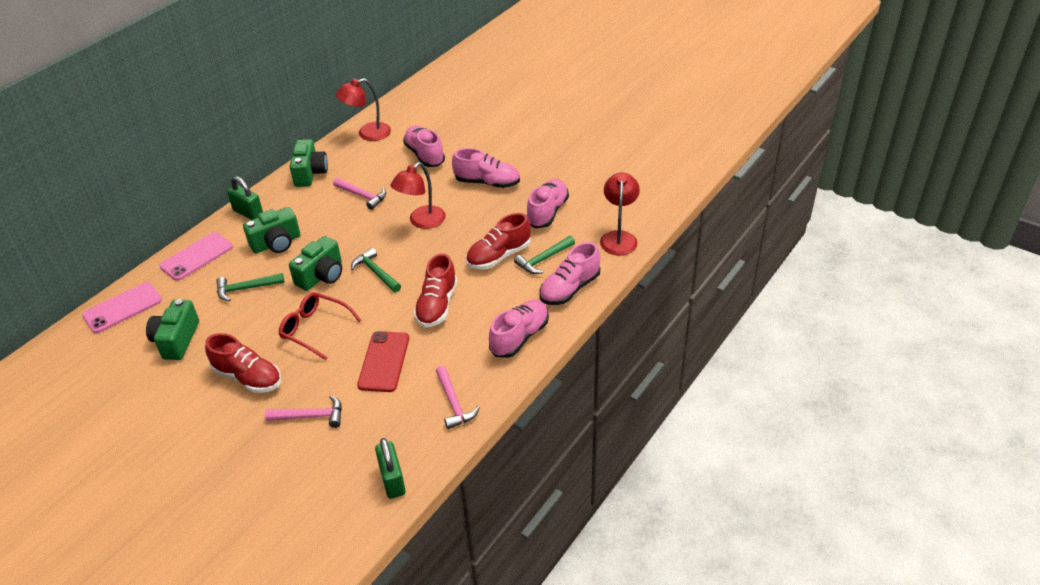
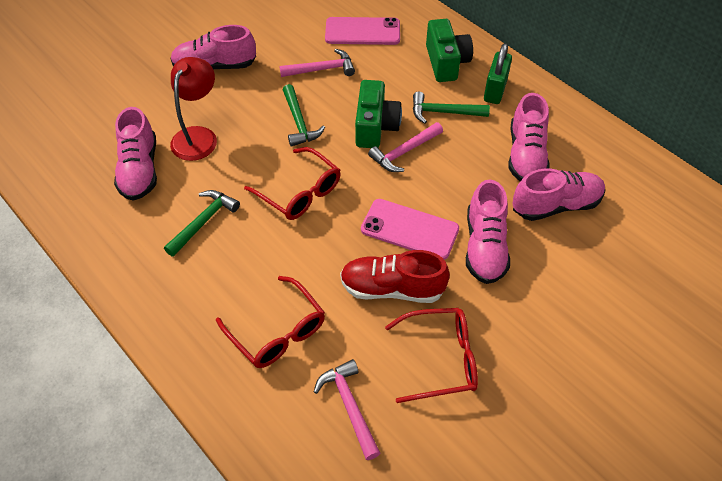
green camera: 4 -> 2
green padlock: 2 -> 1
red glasses: 1 -> 3
red lamp: 3 -> 1
red phone: 1 -> 0
red shoe: 3 -> 1

